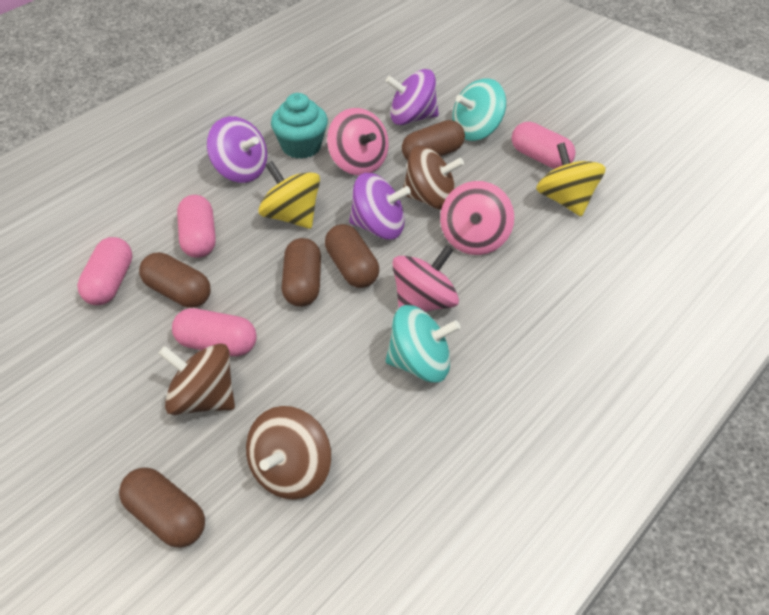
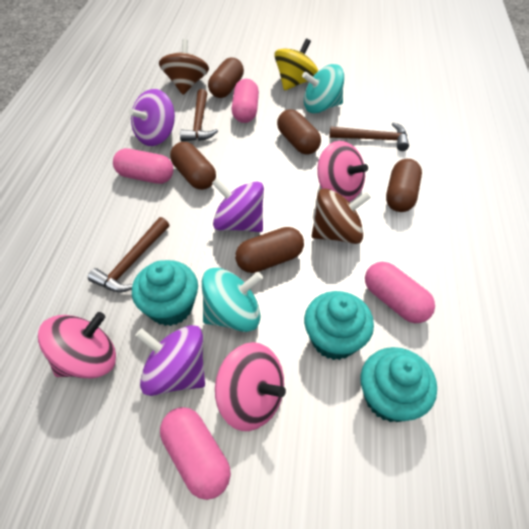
brown hammer: 0 -> 3
brown spinning top: 3 -> 2
turquoise cupcake: 1 -> 3
yellow spinning top: 2 -> 1

